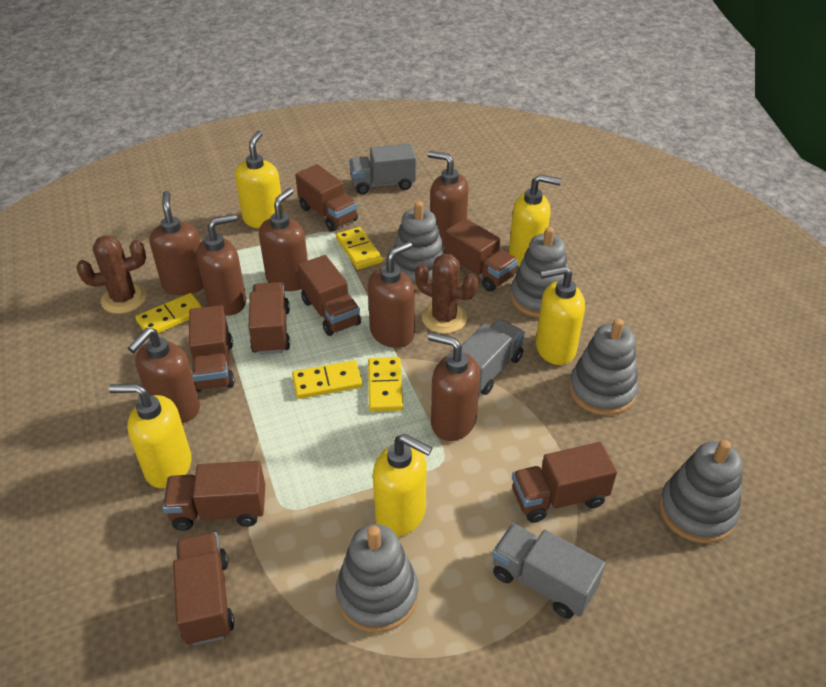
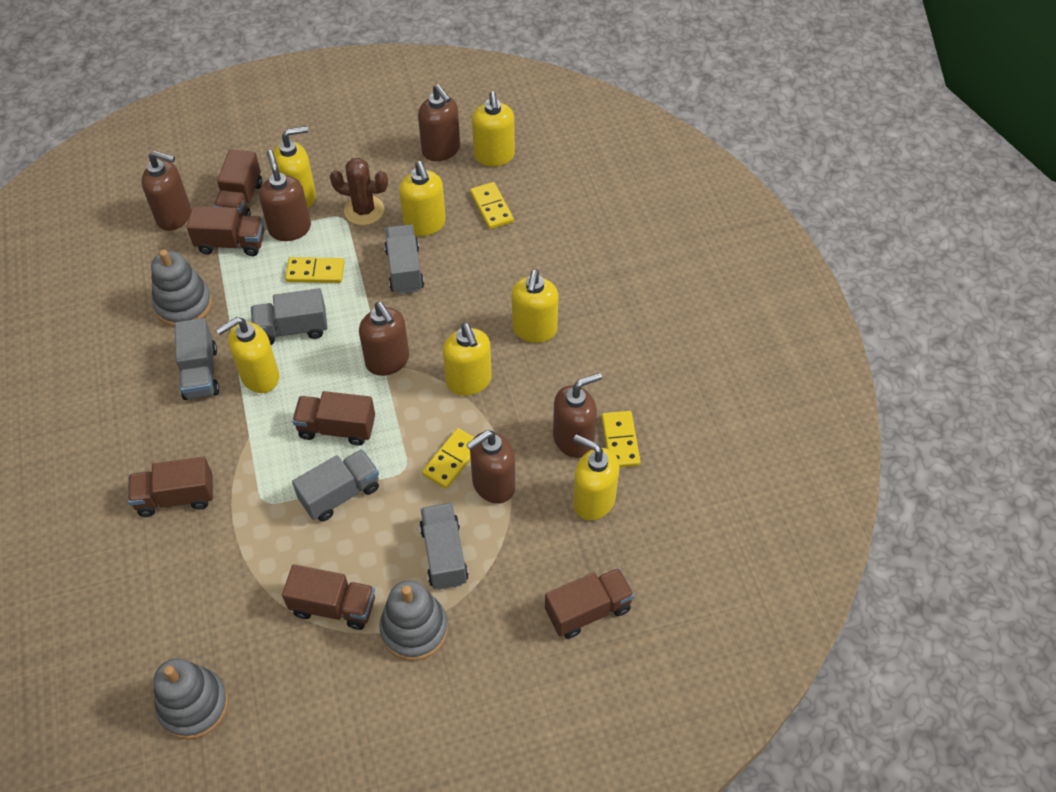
brown cactus: 2 -> 1
brown soap dispenser: 7 -> 6
brown truck: 8 -> 6
grey stacking toy: 5 -> 3
grey truck: 3 -> 5
yellow soap dispenser: 5 -> 7

